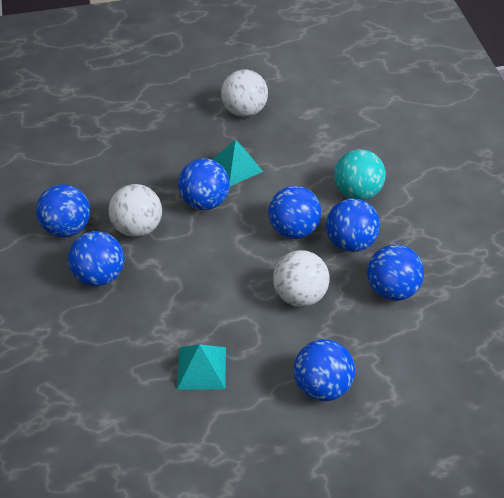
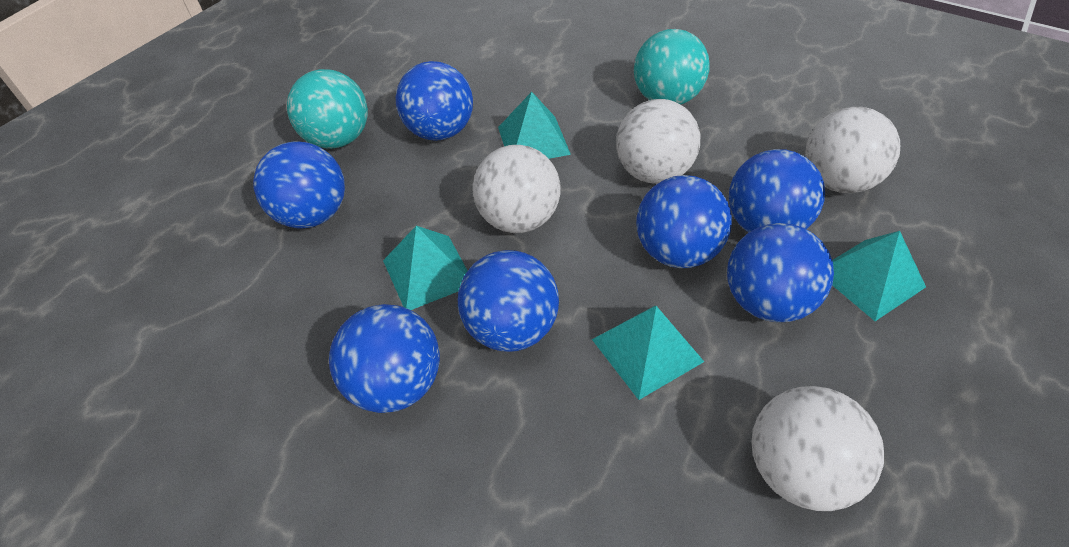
turquoise ball: 1 -> 2
turquoise pyramid: 2 -> 4
white ball: 3 -> 4

